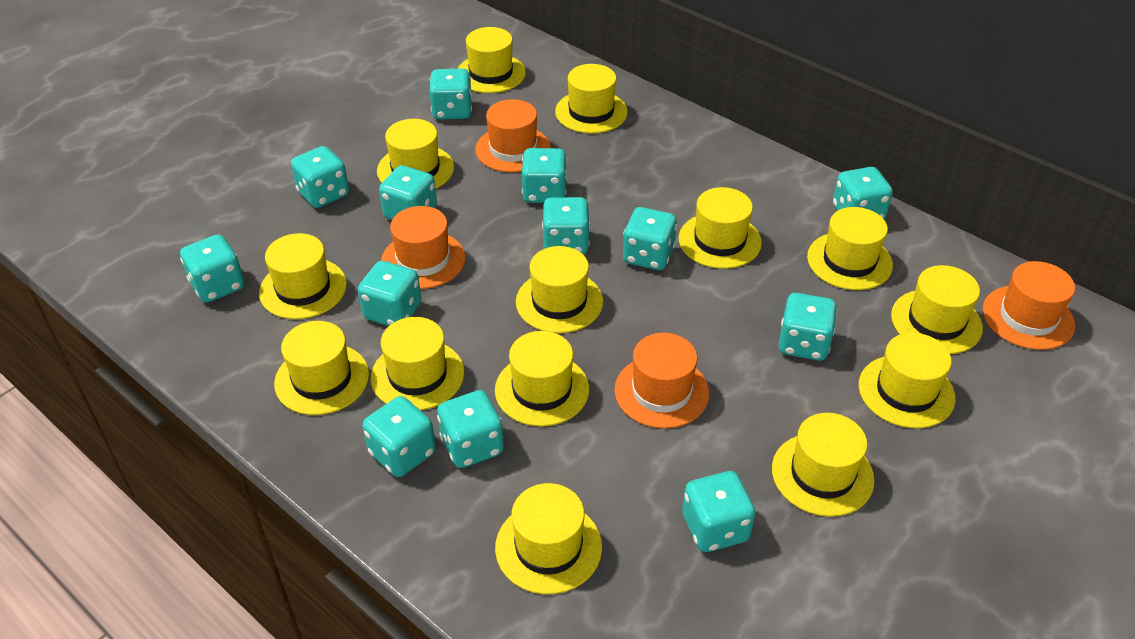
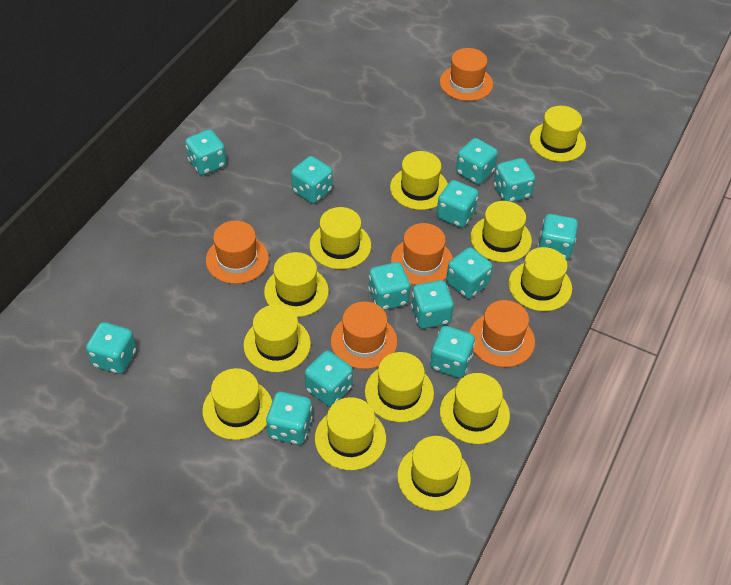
orange hat: 4 -> 5
yellow hat: 14 -> 12

